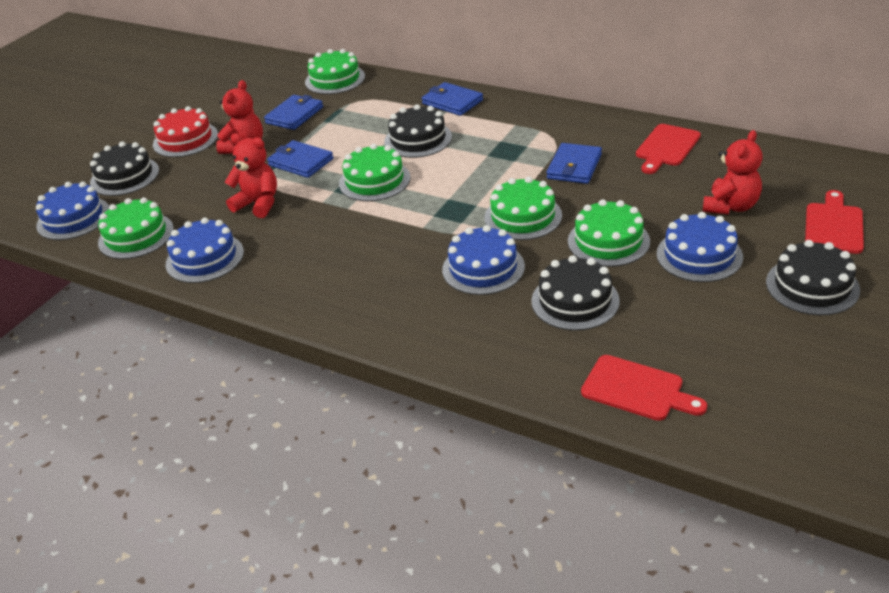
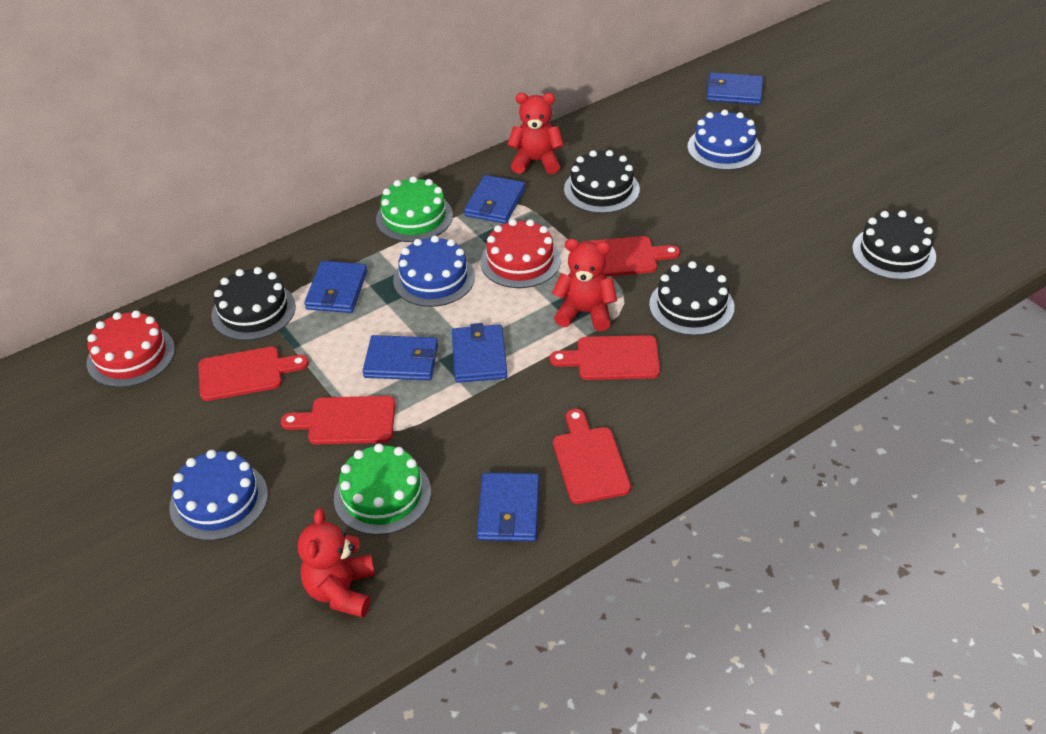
blue cake: 4 -> 3
blue wallet: 4 -> 6
green cake: 5 -> 2
red cake: 1 -> 2
red cutting board: 3 -> 5

